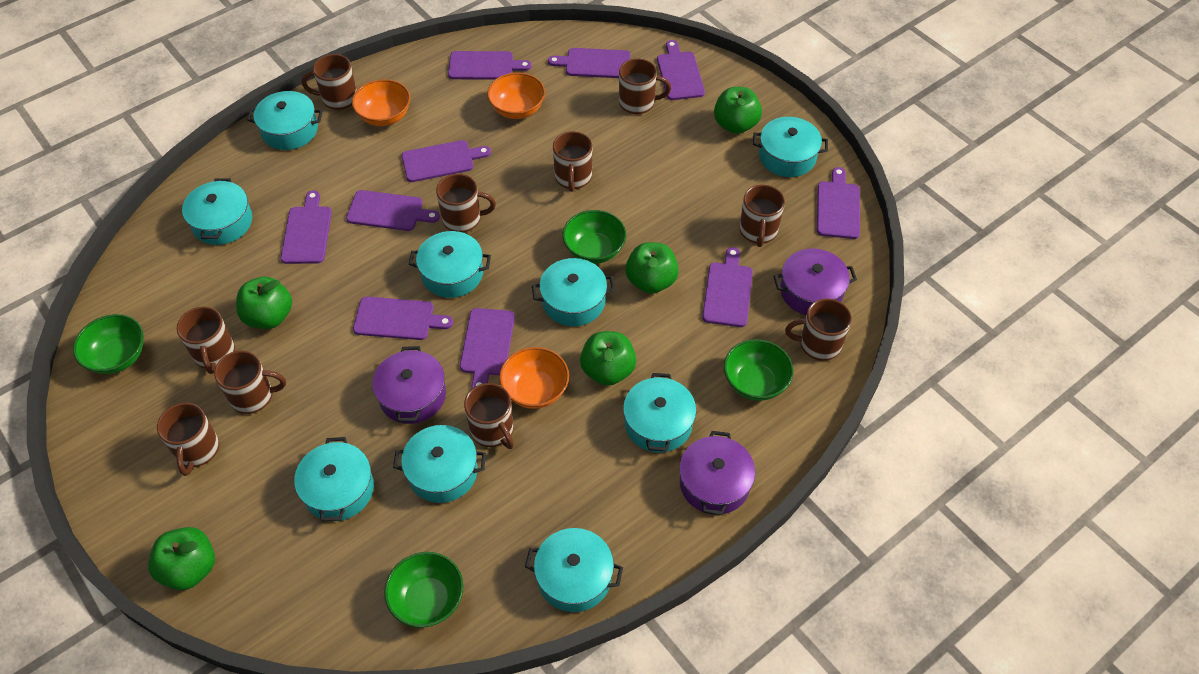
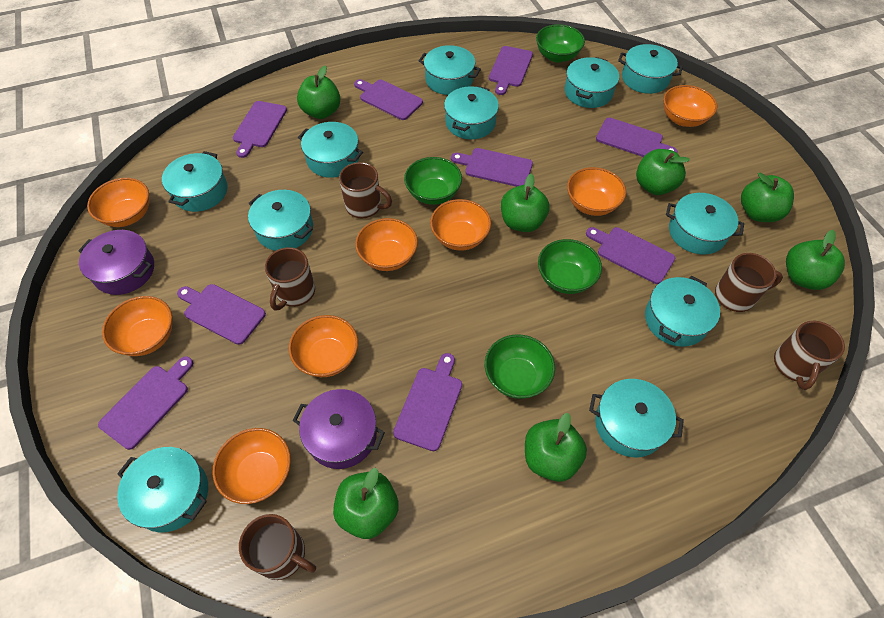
brown mug: 10 -> 5
green apple: 5 -> 7
orange bowl: 3 -> 8
purple cutting board: 10 -> 9
purple pot: 3 -> 2
turquoise pot: 9 -> 11

